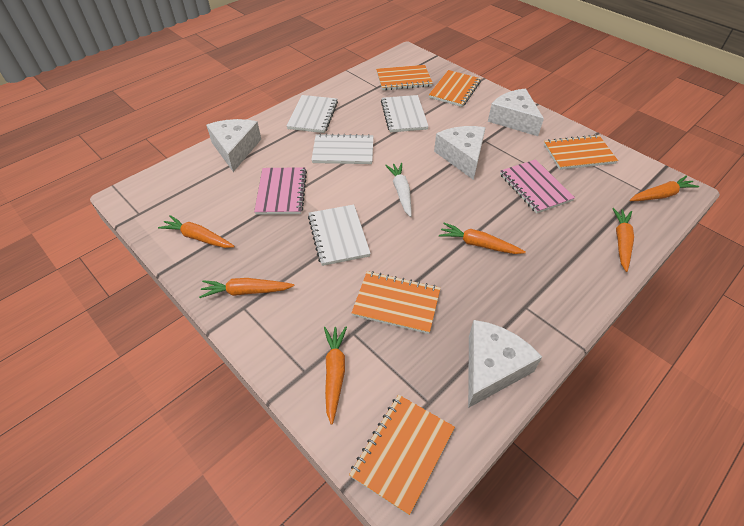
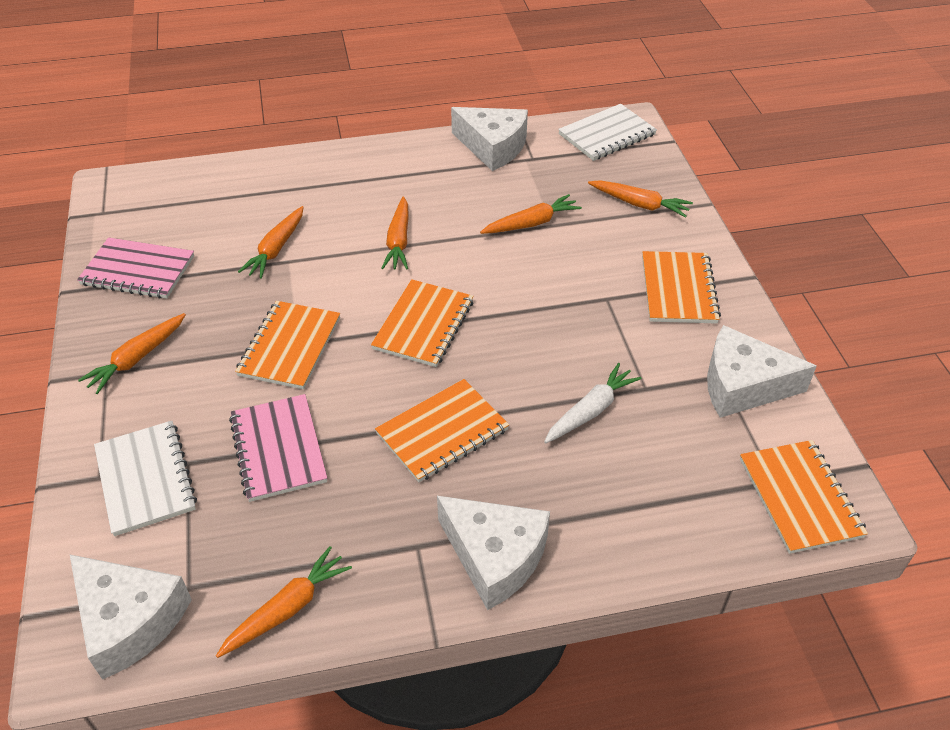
white notebook: 4 -> 2

